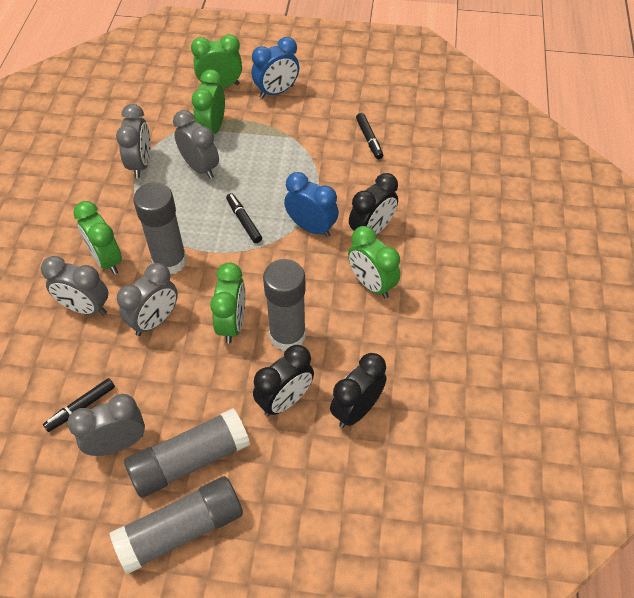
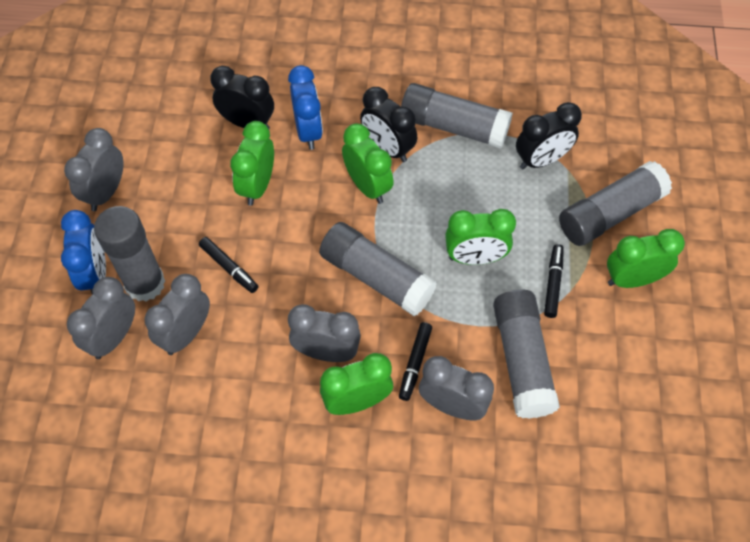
grey glue stick: 4 -> 5

